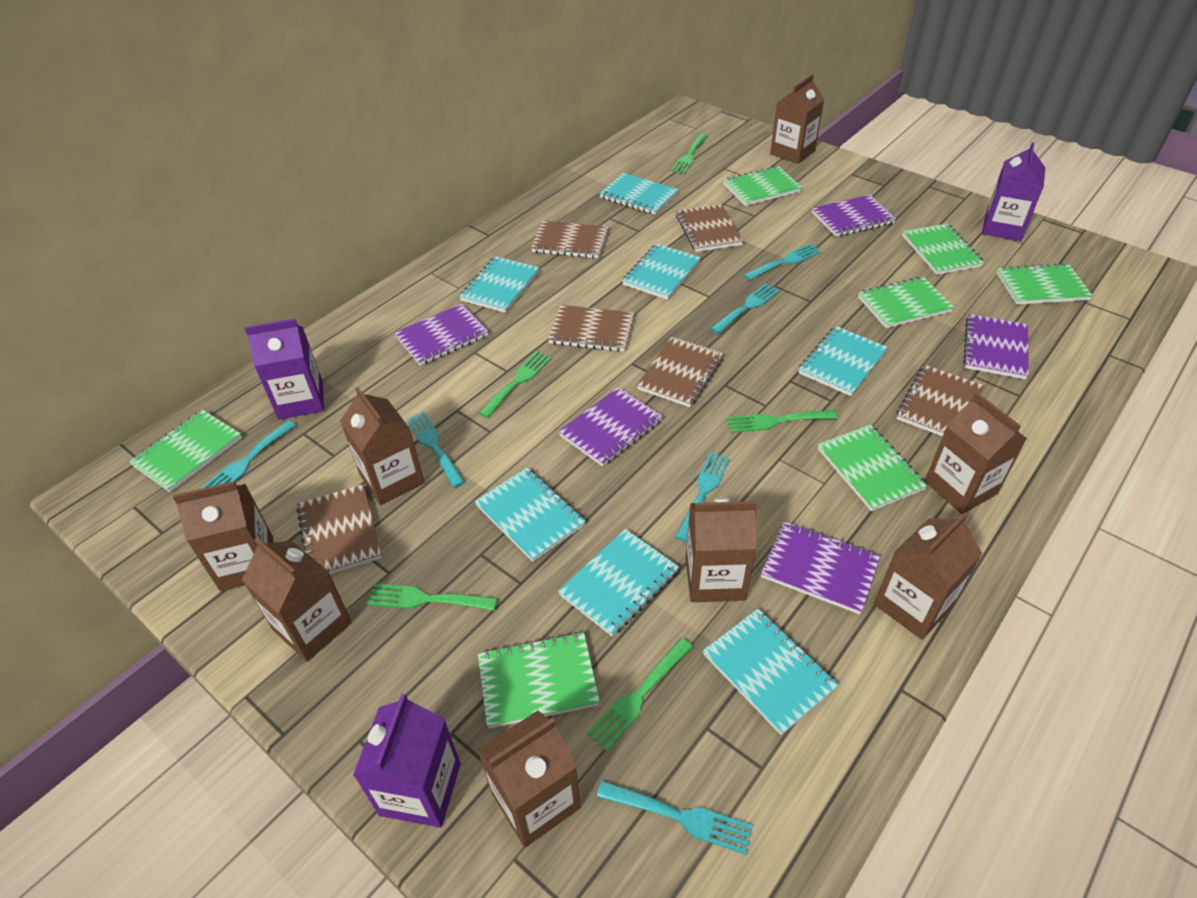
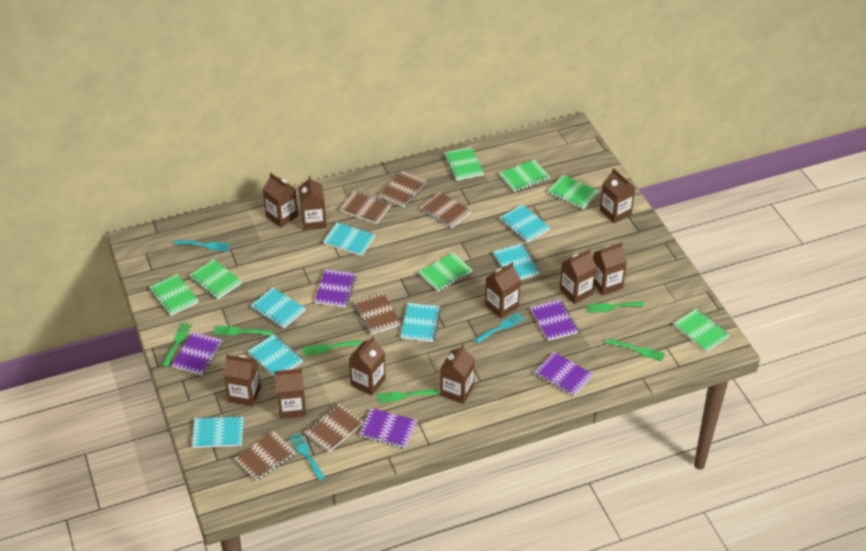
brown carton: 8 -> 10
green fork: 5 -> 6
purple carton: 3 -> 0
turquoise fork: 6 -> 3

